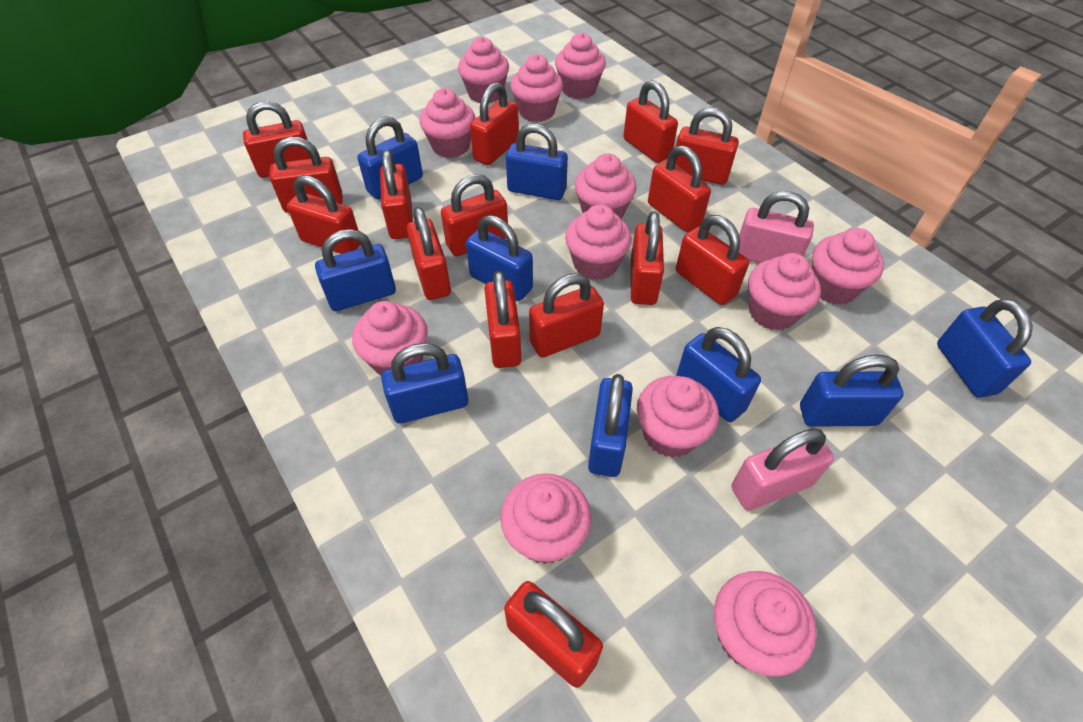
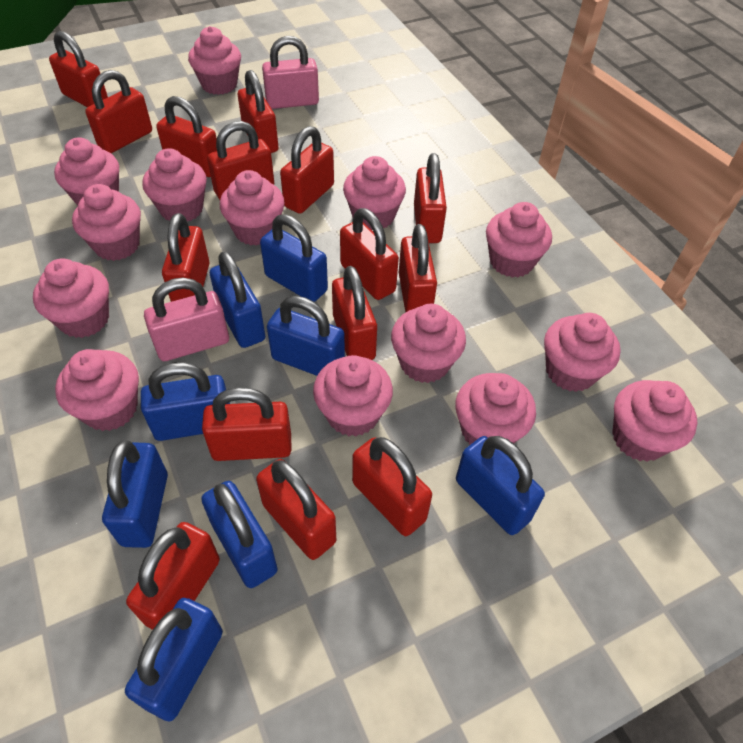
blue padlock: 9 -> 8
pink cupcake: 12 -> 14

